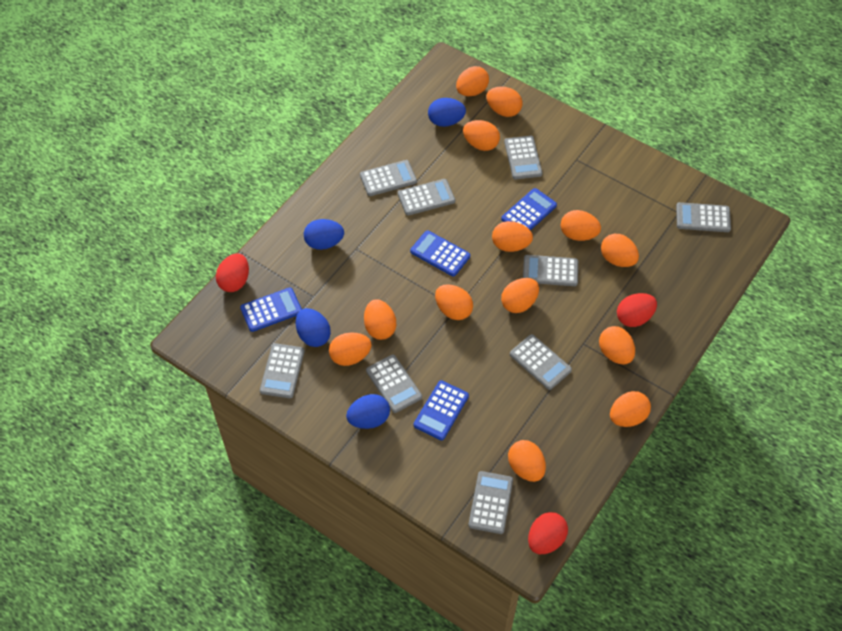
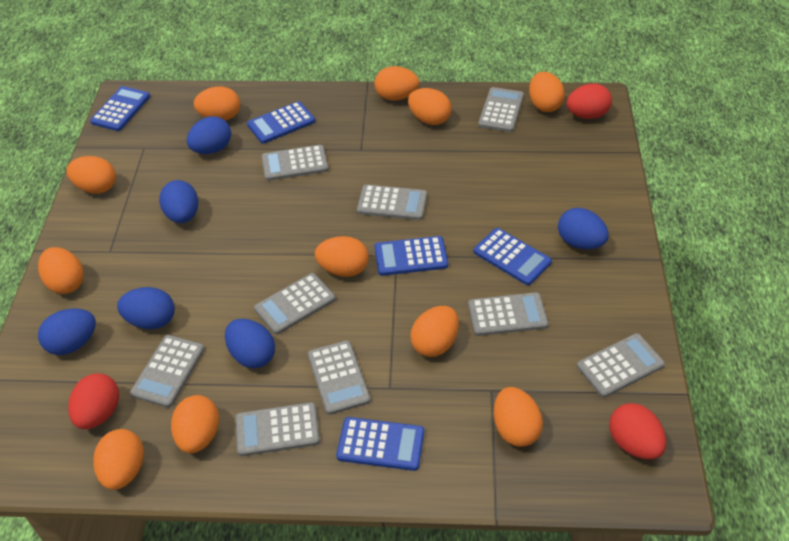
blue calculator: 4 -> 5
blue egg: 4 -> 6
orange egg: 13 -> 11

